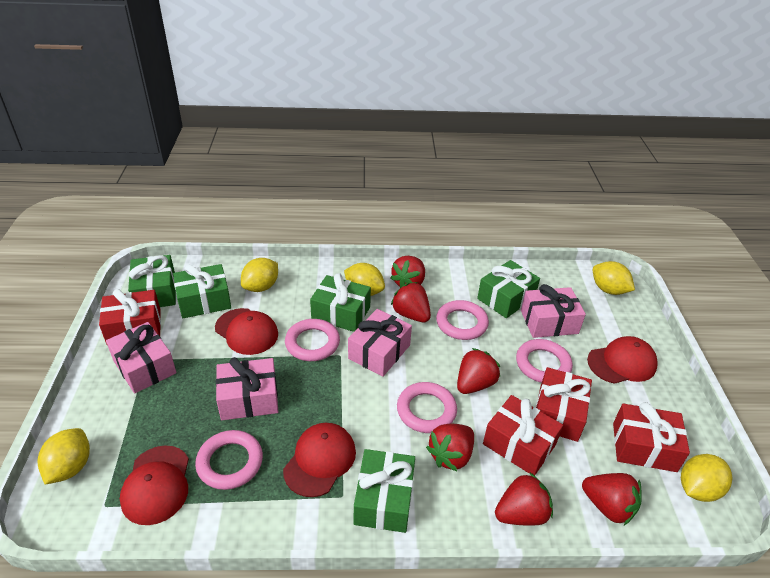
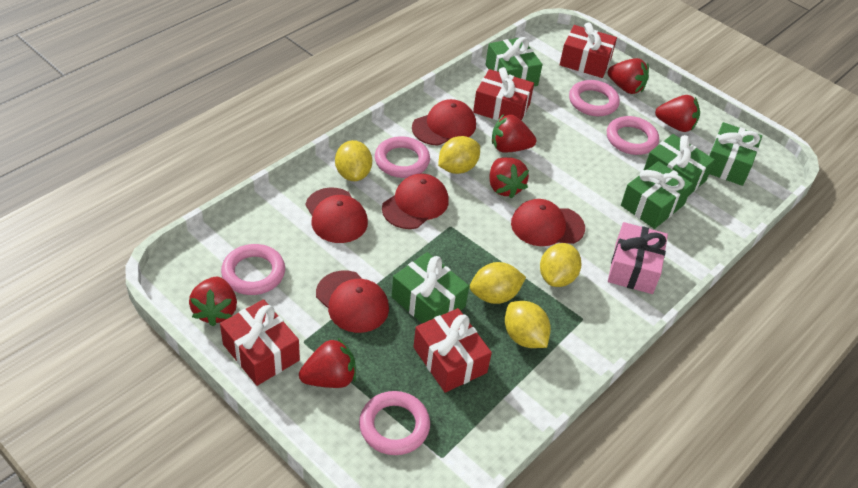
pink gift: 4 -> 1
red cap: 4 -> 5

